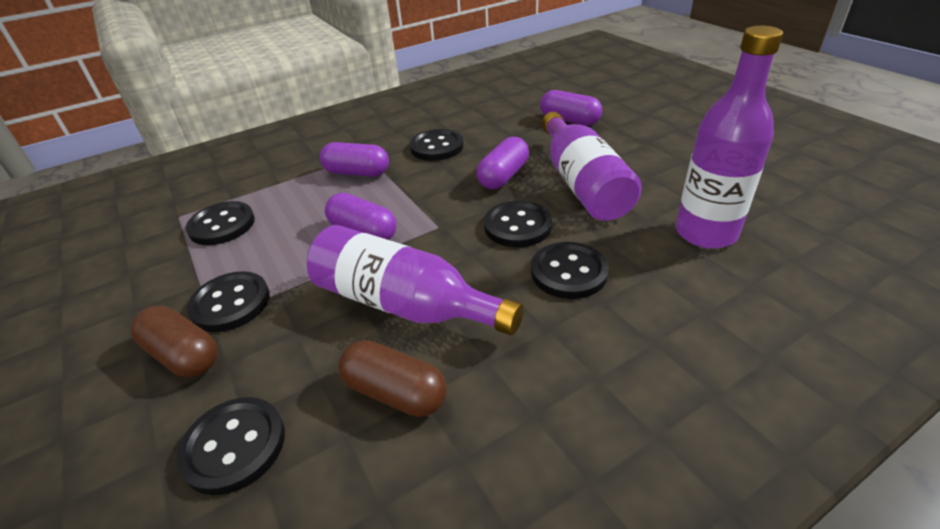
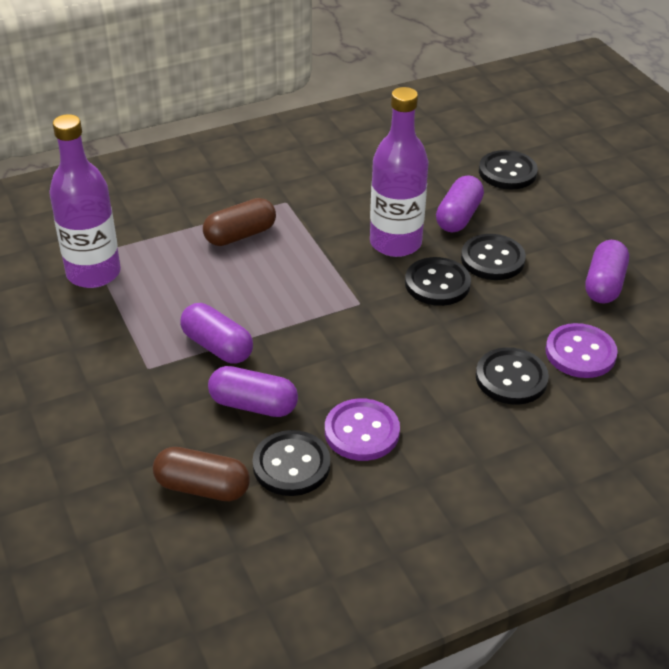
black button: 6 -> 5
purple bottle: 3 -> 2
purple button: 0 -> 2

